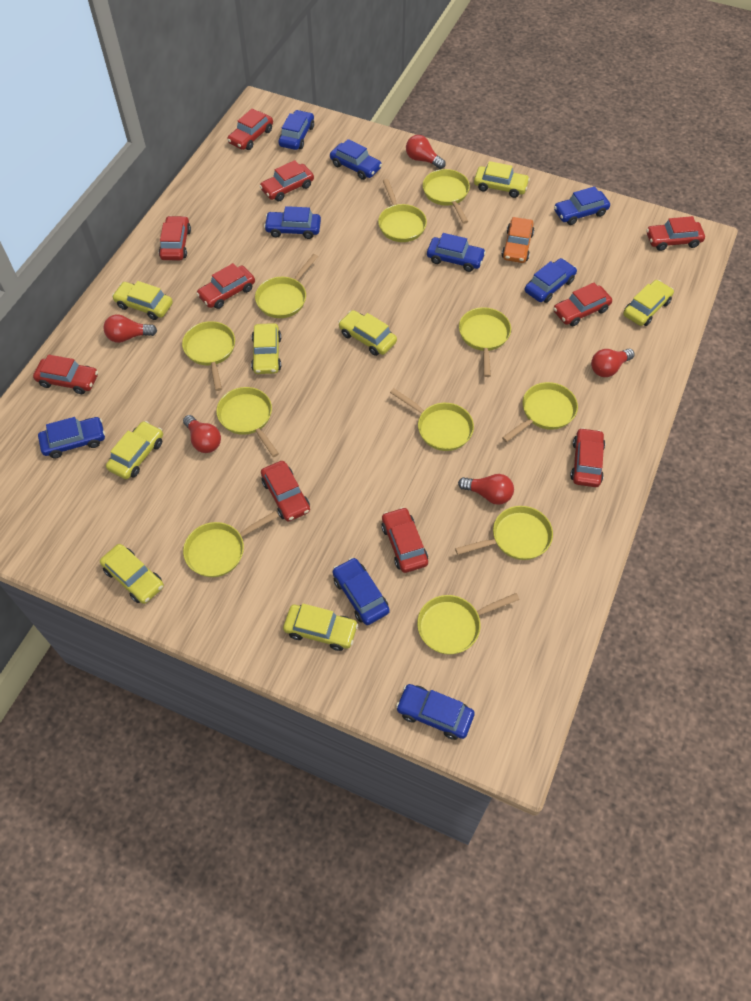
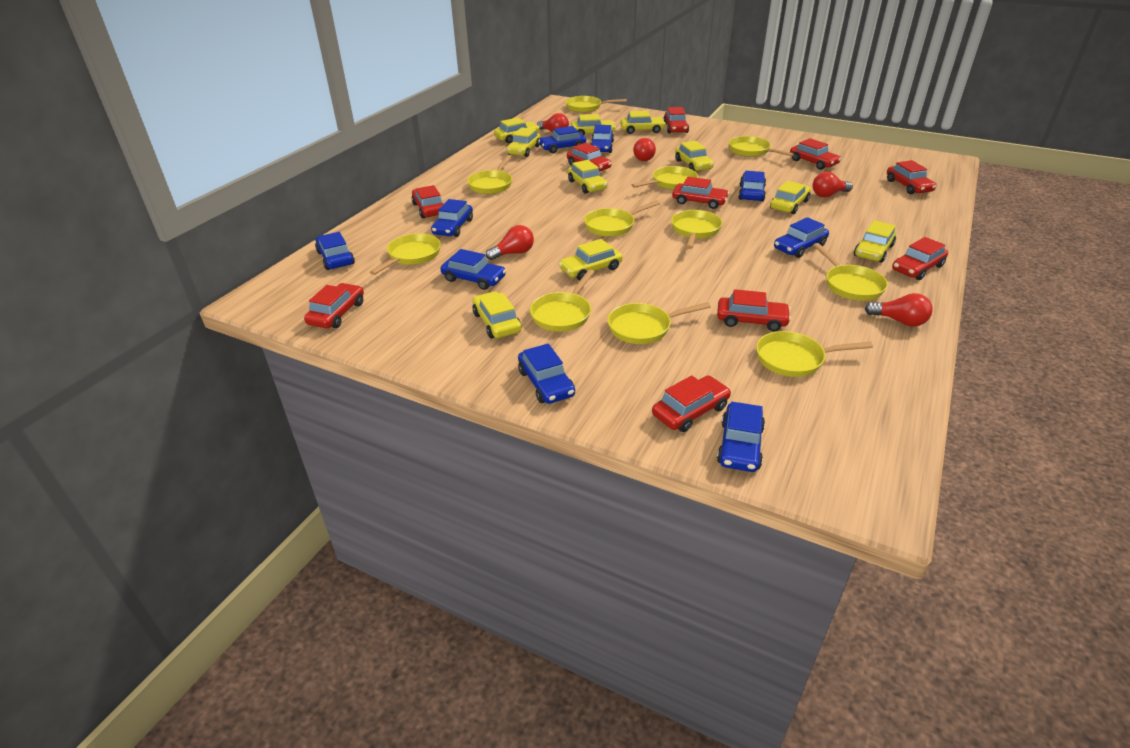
orange car: 1 -> 0
yellow car: 8 -> 10

